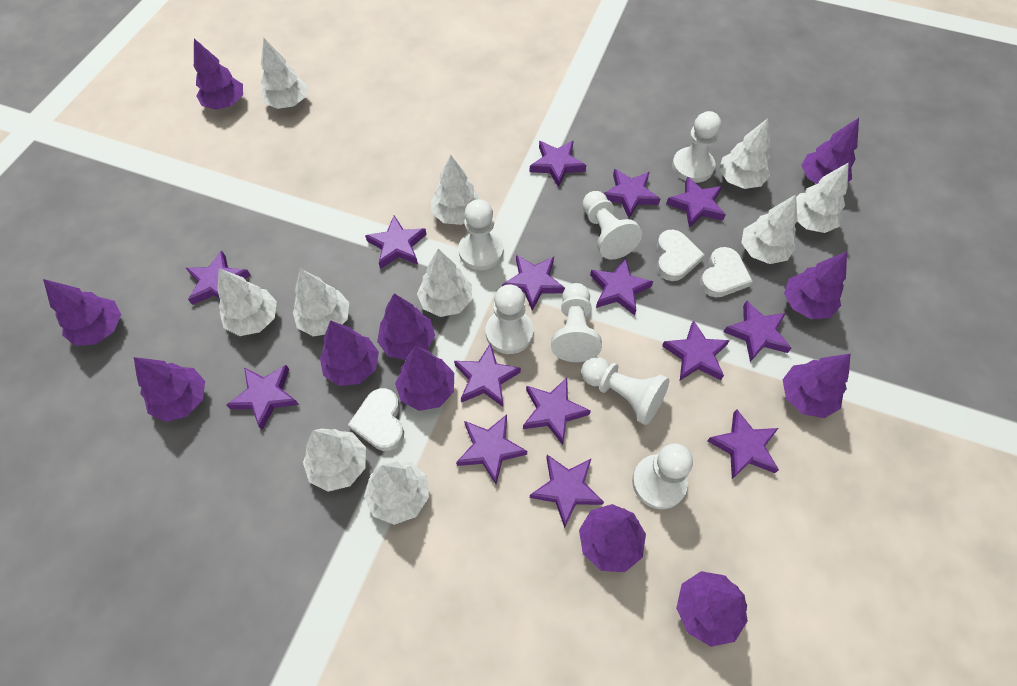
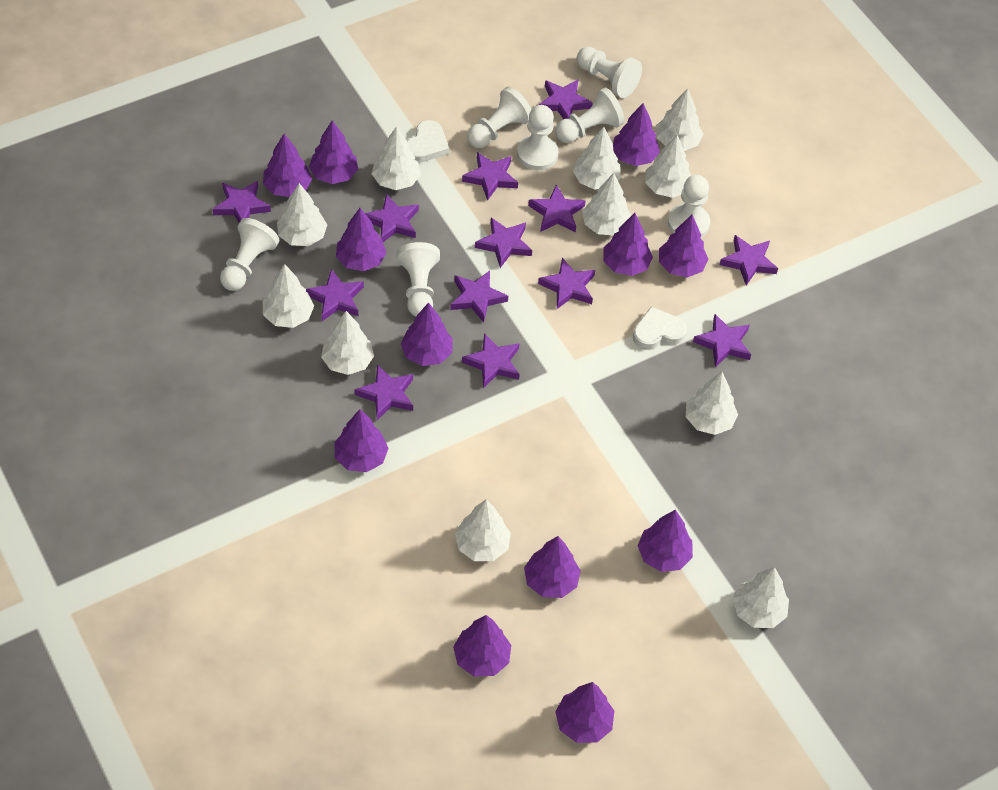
purple star: 15 -> 13
purple tree: 11 -> 12
white heart: 3 -> 2
white tree: 10 -> 11

